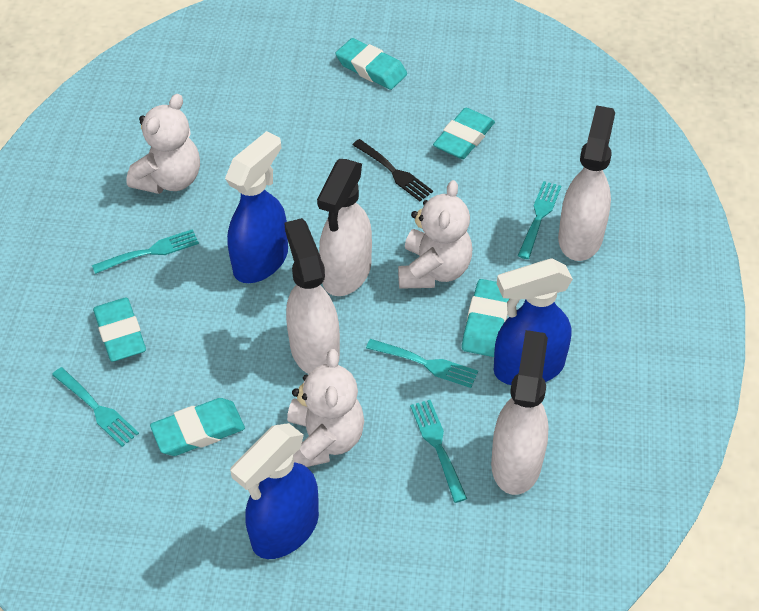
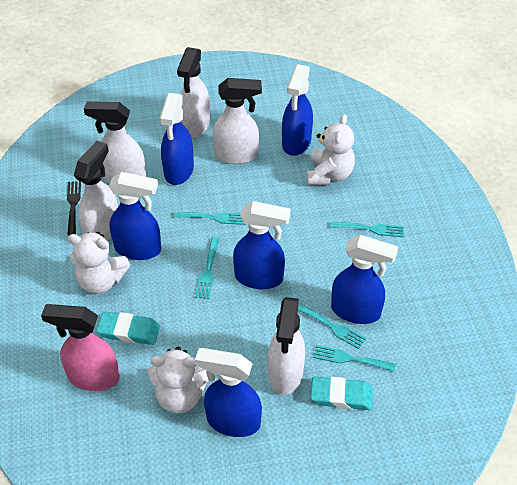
blue spray bottle: 3 -> 6
pink spray bottle: 0 -> 1
turquoise eraser: 5 -> 2
white spray bottle: 4 -> 5

